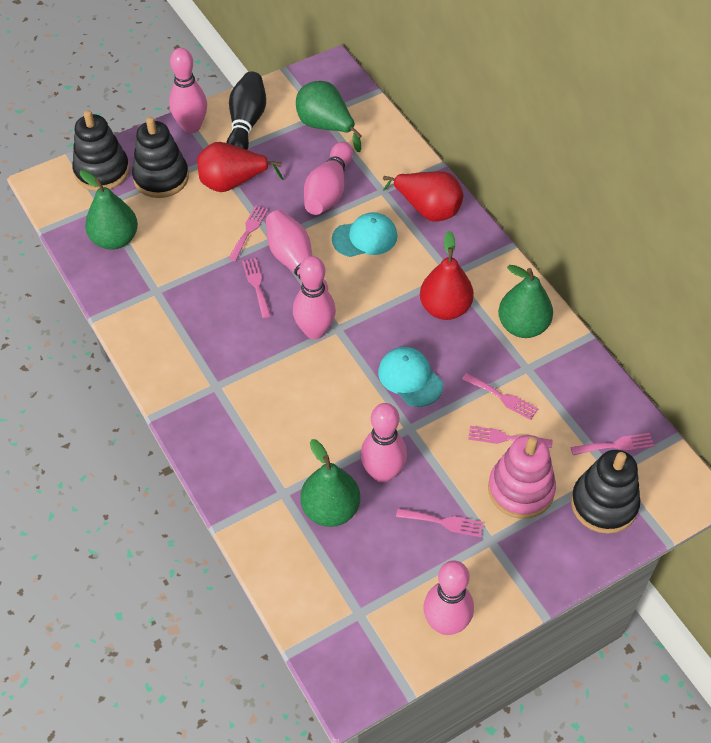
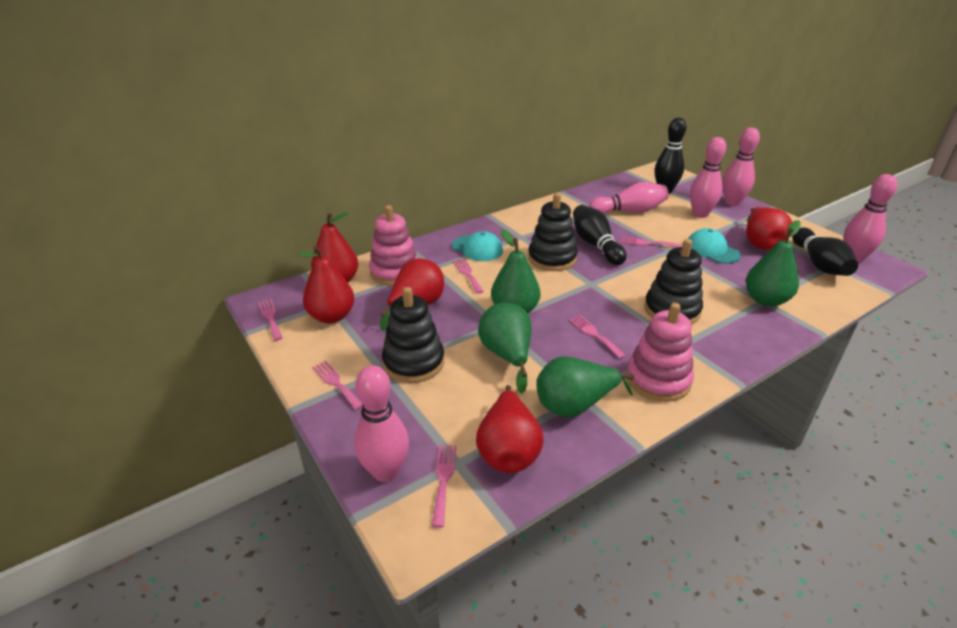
black bowling pin: 1 -> 3
pink bowling pin: 6 -> 5
pink stacking toy: 1 -> 2
red pear: 3 -> 5

